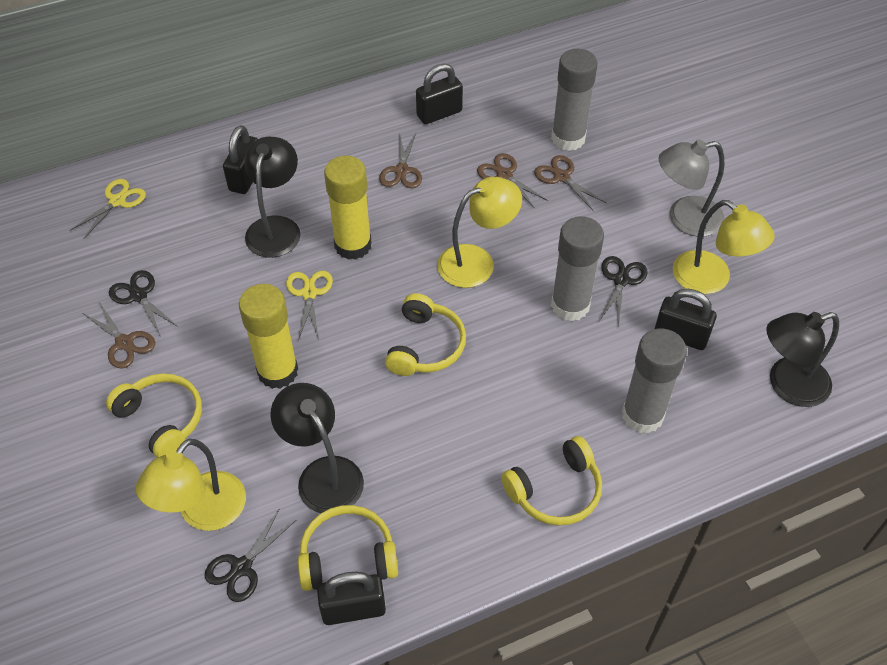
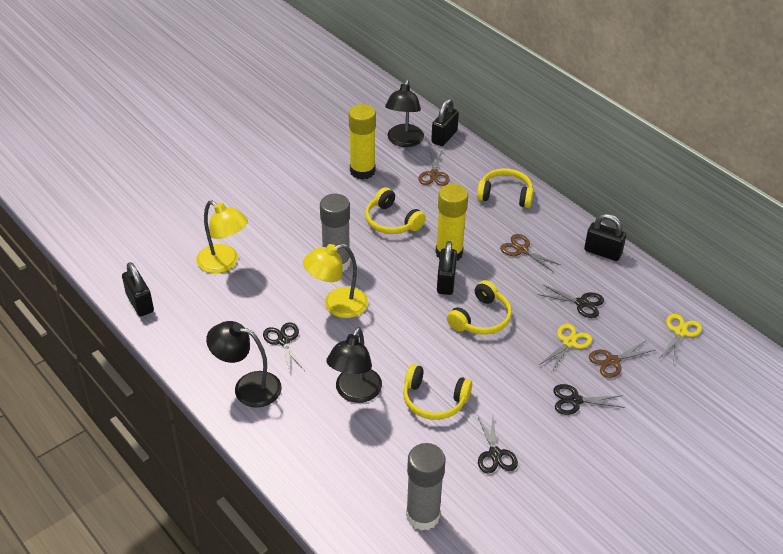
black scissors: 3 -> 4
brown scissors: 4 -> 3
grey glue stick: 3 -> 2
grey lamp: 1 -> 0
yellow lamp: 3 -> 2

